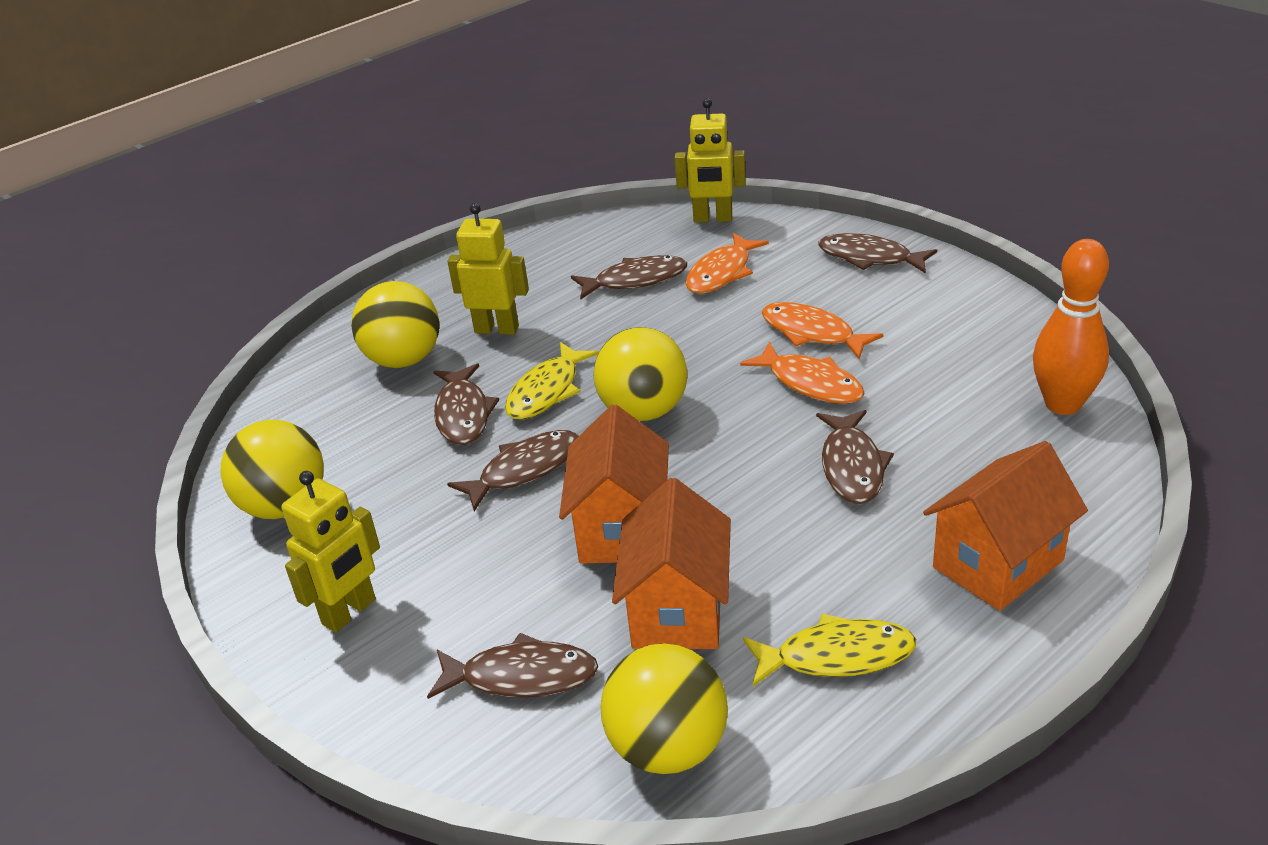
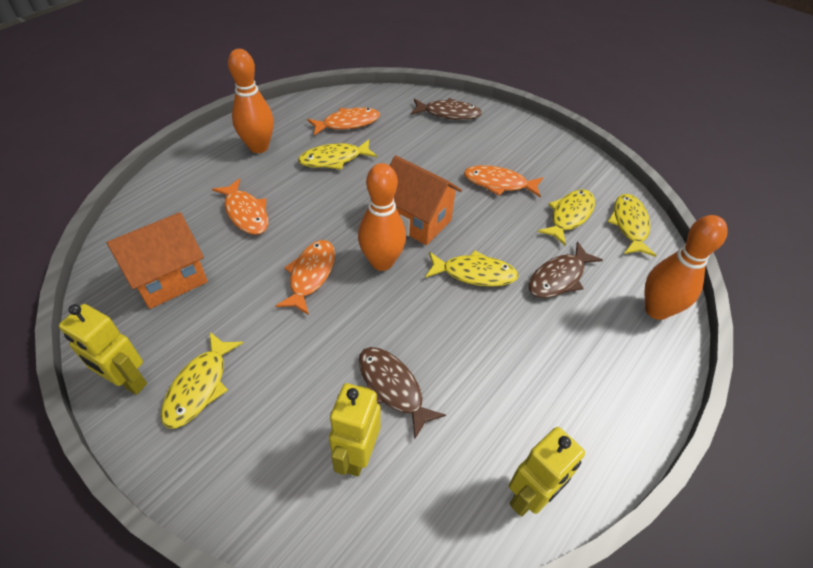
brown fish: 6 -> 3
orange bowling pin: 1 -> 3
orange fish: 3 -> 4
orange house: 3 -> 2
yellow ball: 4 -> 0
yellow fish: 2 -> 5

